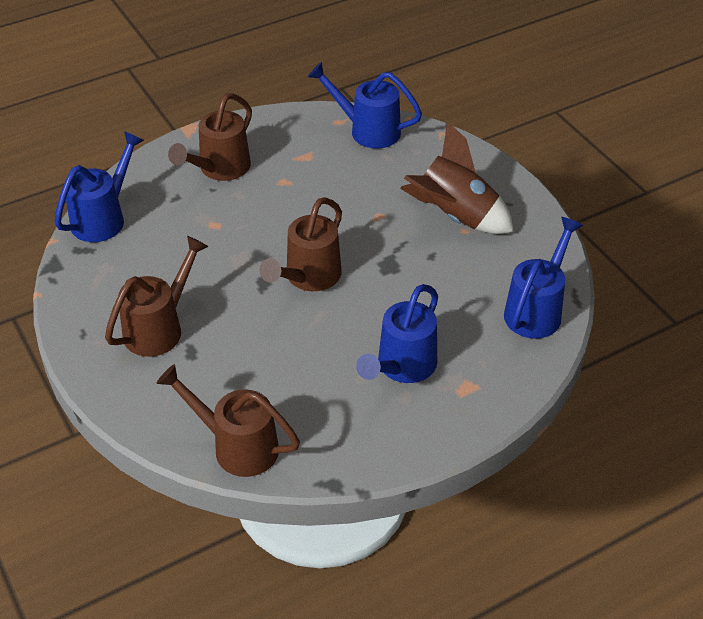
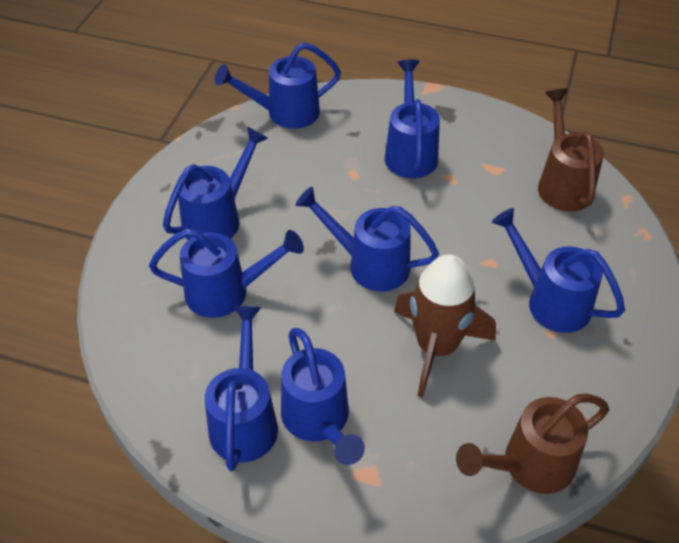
blue watering can: 4 -> 8
brown watering can: 4 -> 2

